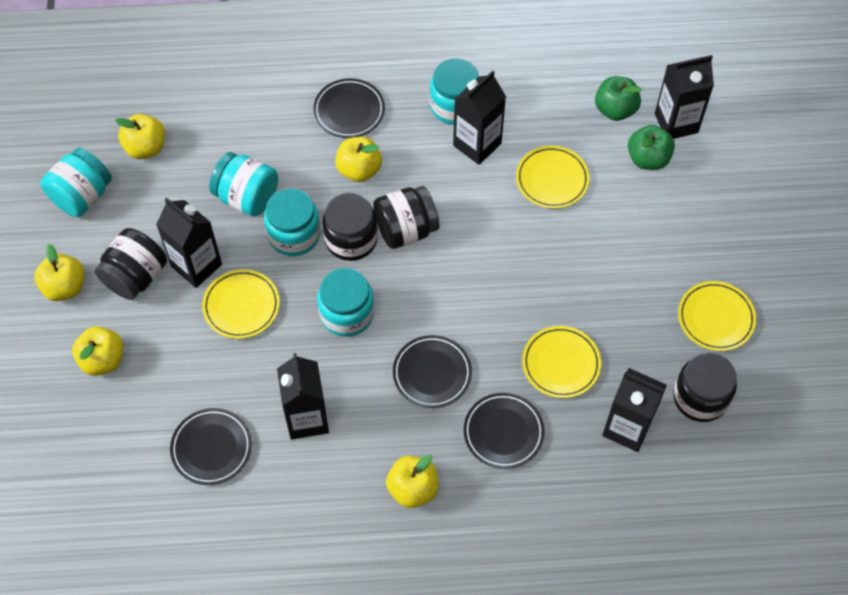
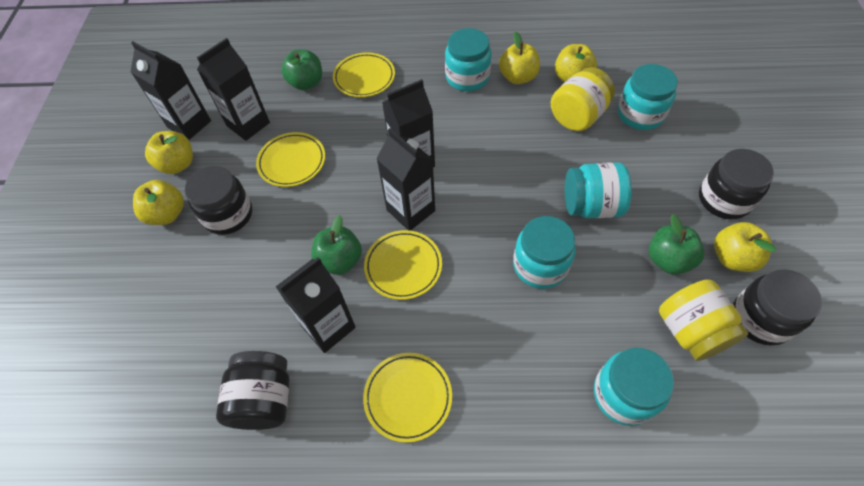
black plate: 4 -> 0
green apple: 2 -> 3
yellow jar: 0 -> 2

